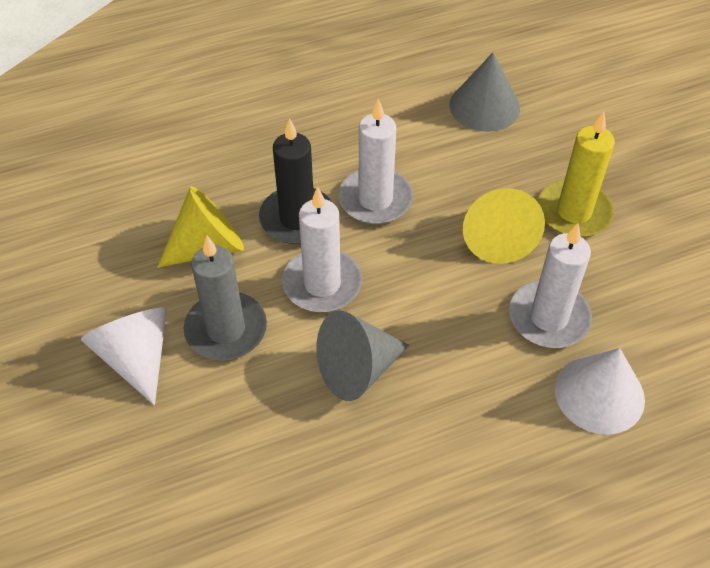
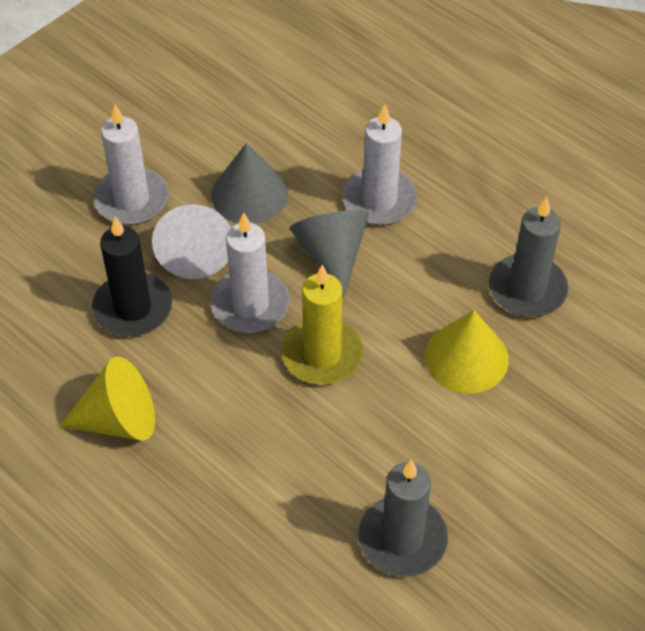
grey candle: 1 -> 2
white cone: 2 -> 1

